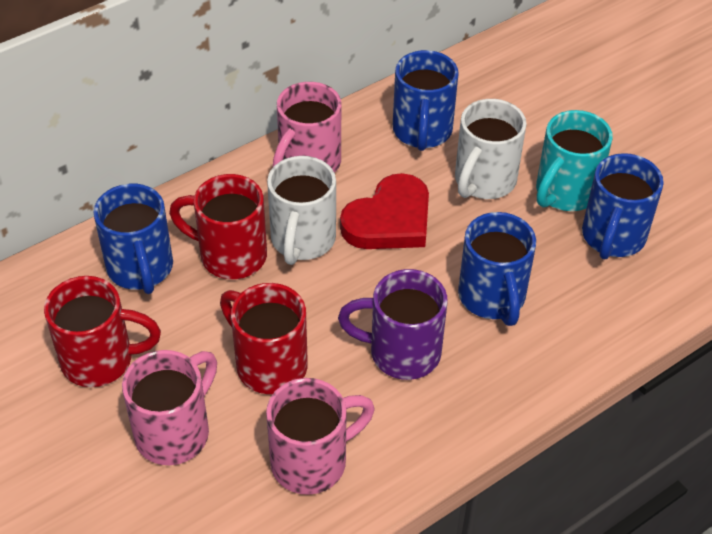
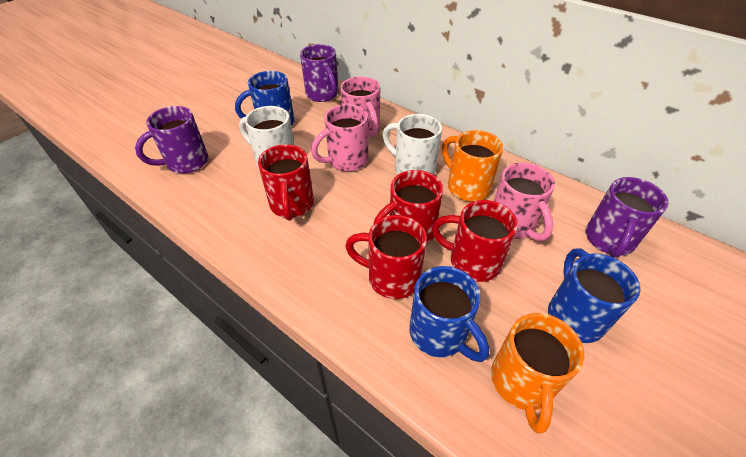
blue mug: 4 -> 3
orange mug: 0 -> 2
purple mug: 1 -> 3
red heart: 1 -> 0
red mug: 3 -> 4
turquoise mug: 1 -> 0

